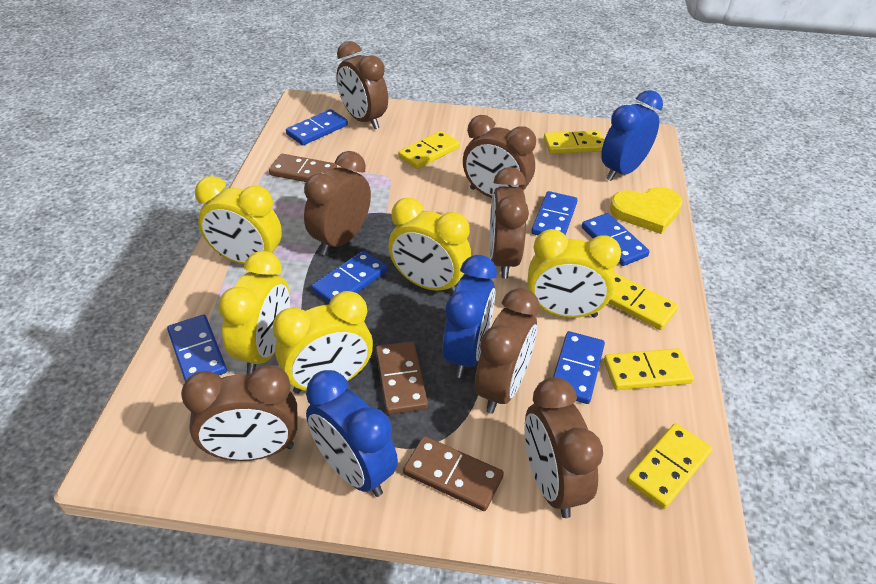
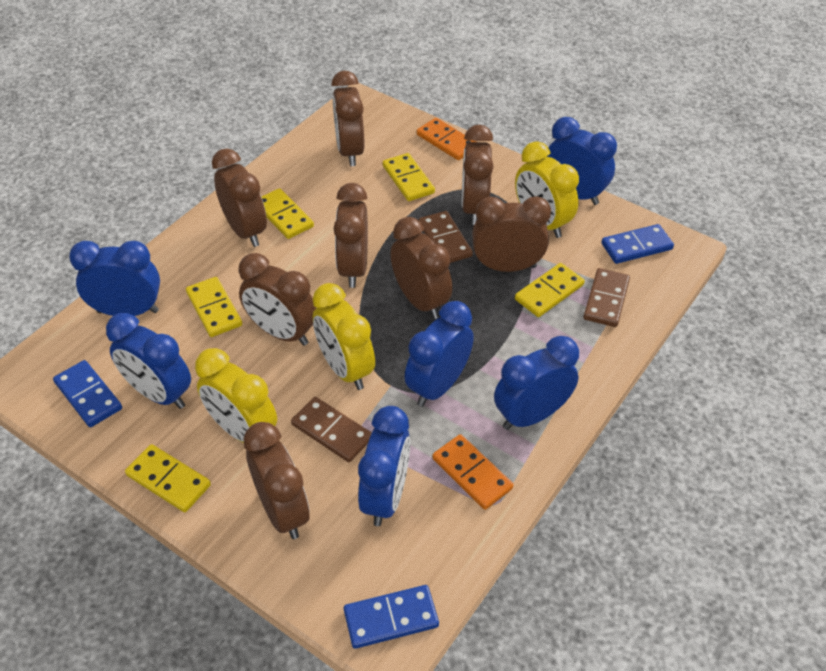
blue clock: 3 -> 6
blue domino: 6 -> 3
brown clock: 7 -> 8
orange domino: 0 -> 2
yellow clock: 5 -> 3
yellow heart: 1 -> 0

